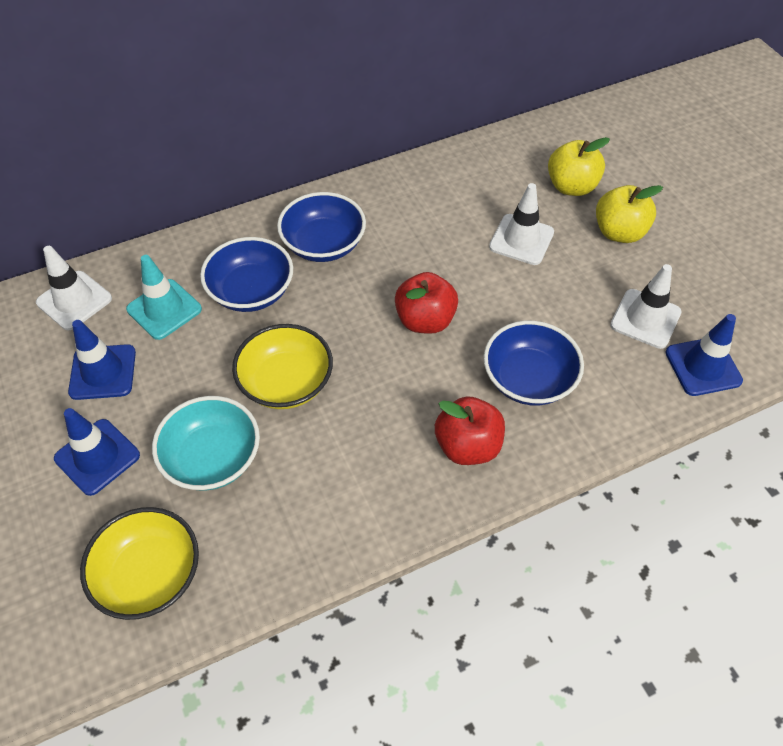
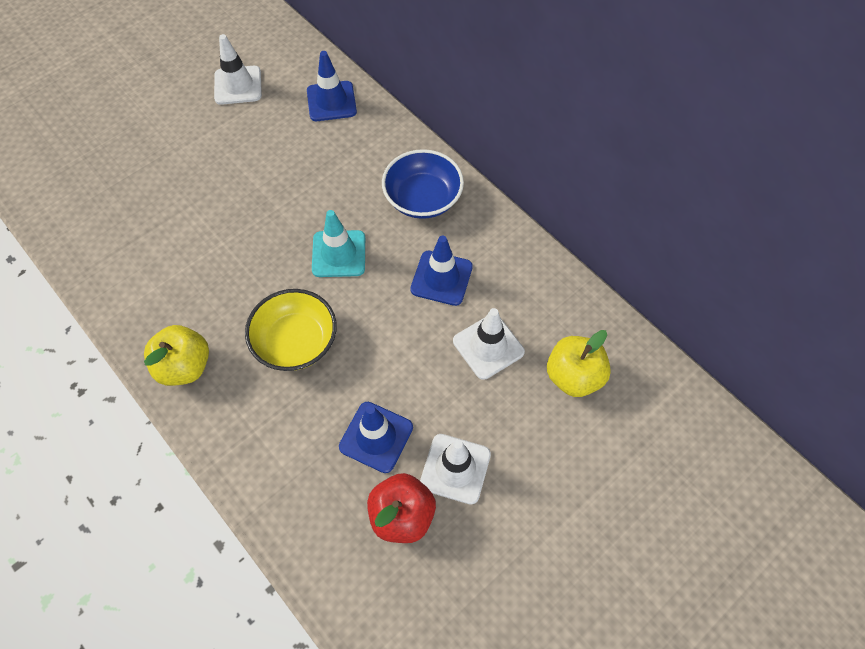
blue bowl: 3 -> 1
red apple: 2 -> 1
turquoise bowl: 1 -> 0
yellow bowl: 2 -> 1

